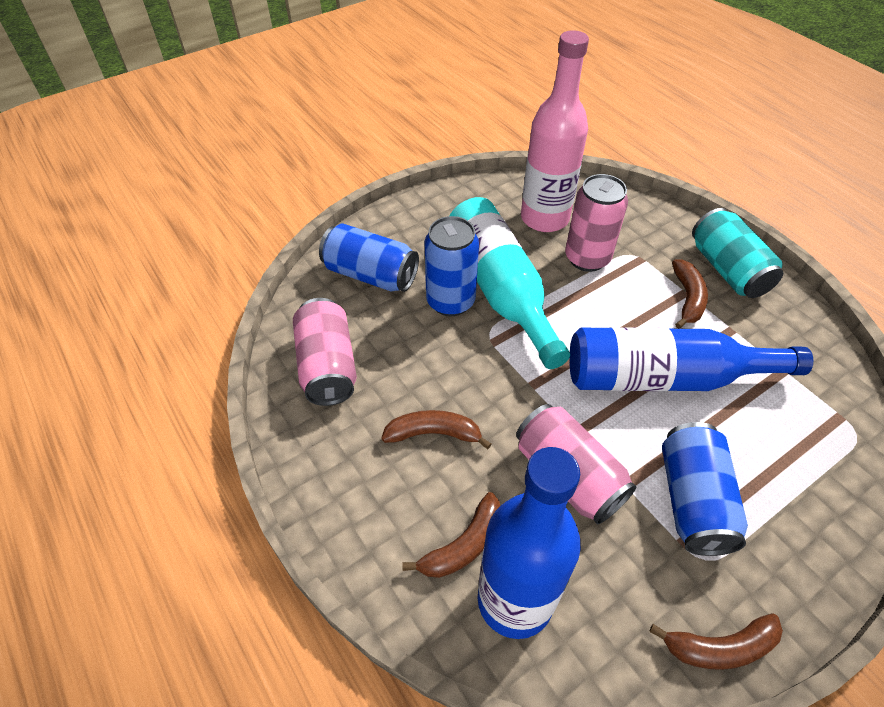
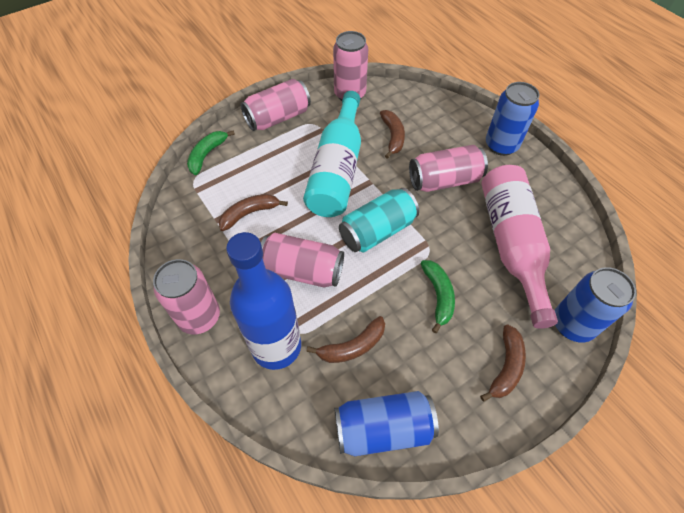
blue bottle: 2 -> 1
green banana: 0 -> 2
pink can: 3 -> 5

